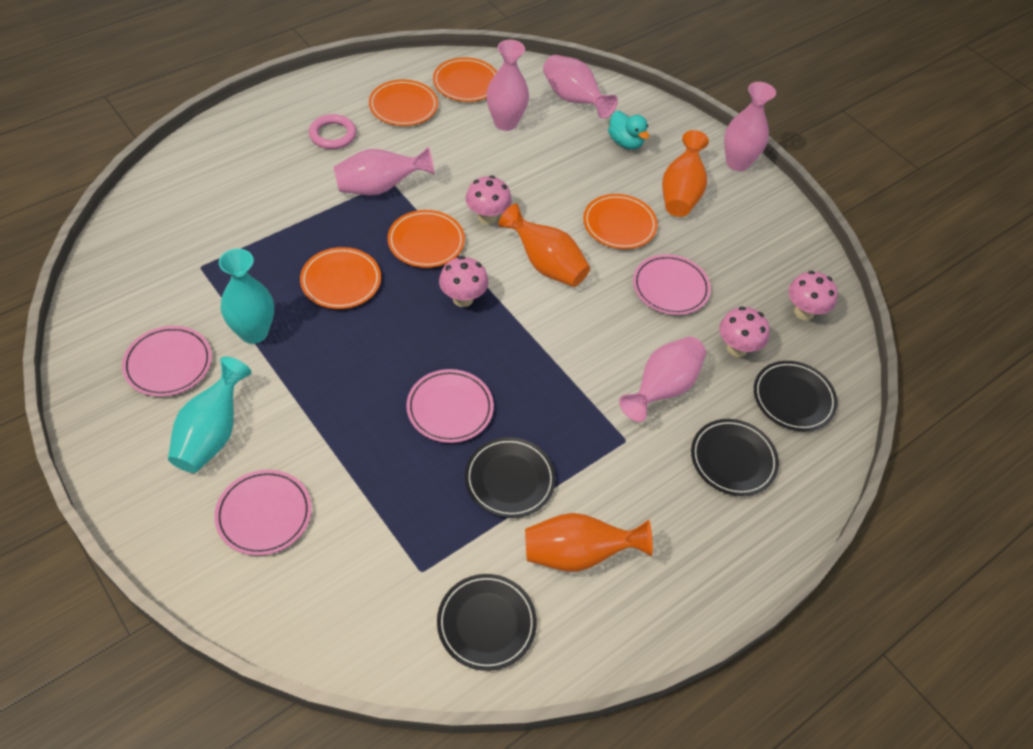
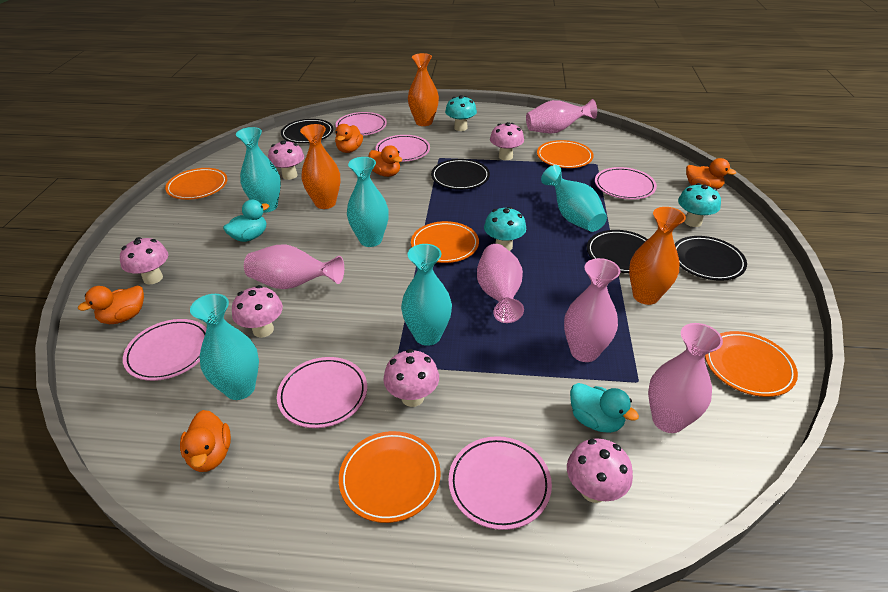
orange duck: 0 -> 5
pink mushroom: 4 -> 6
pink plate: 4 -> 6
pink ring: 1 -> 0
turquoise duck: 1 -> 2
turquoise mushroom: 0 -> 3
turquoise vase: 2 -> 5

